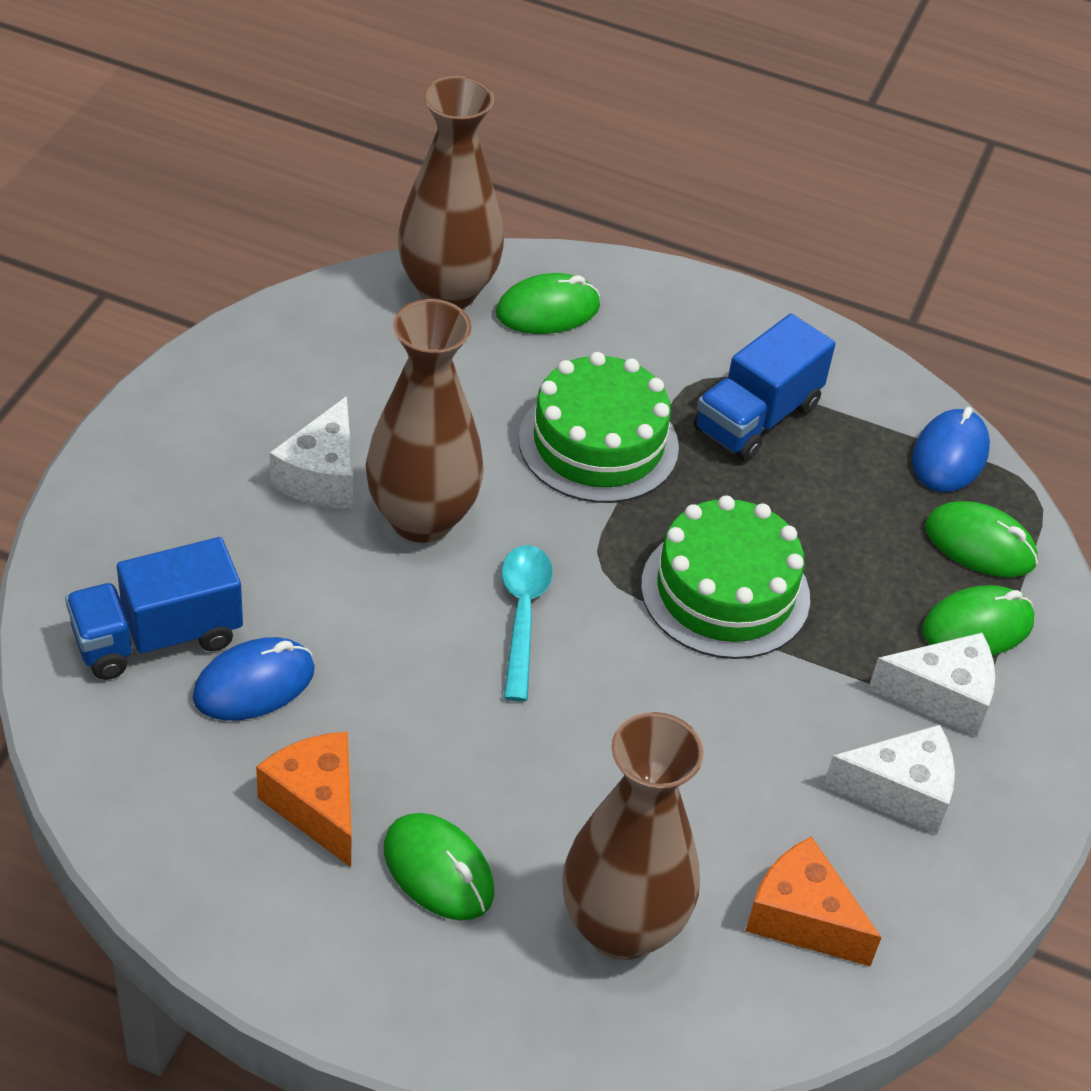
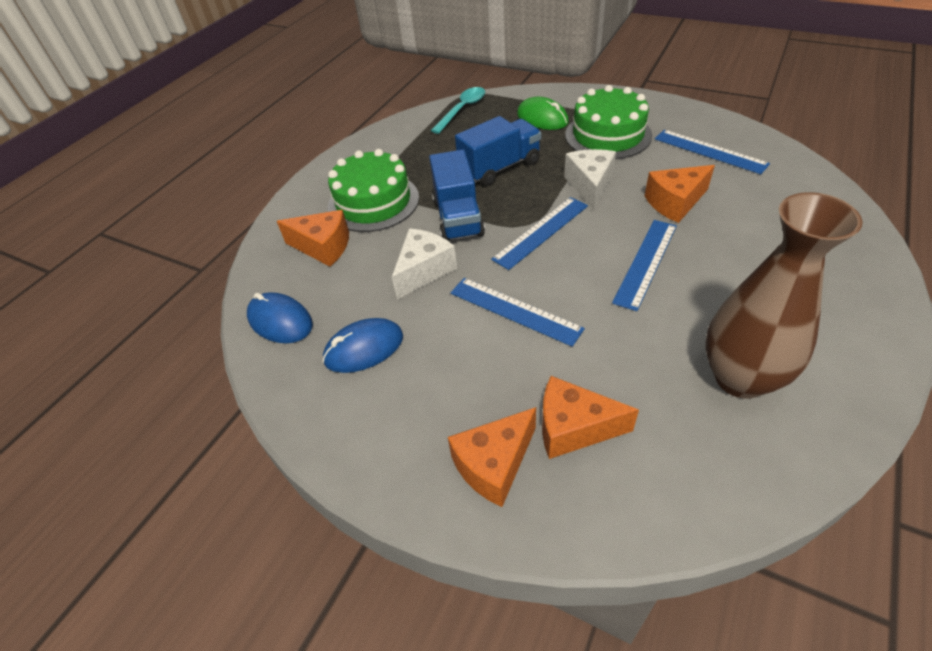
blue ruler: 0 -> 4
brown vase: 3 -> 1
green mouse: 4 -> 1
orange cheese: 2 -> 4
white cheese: 3 -> 2

